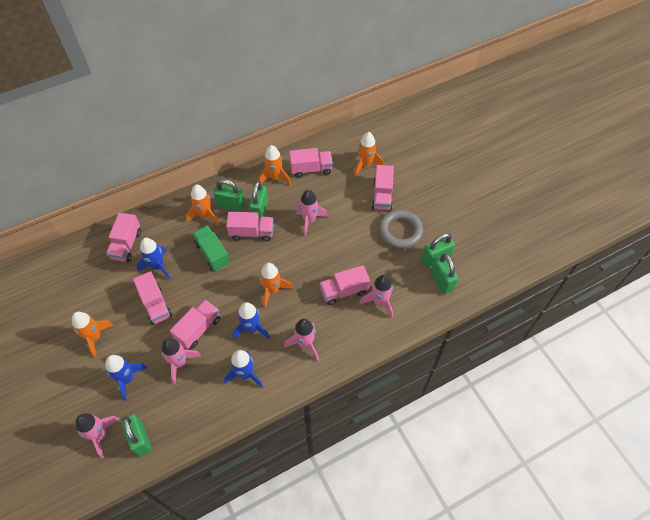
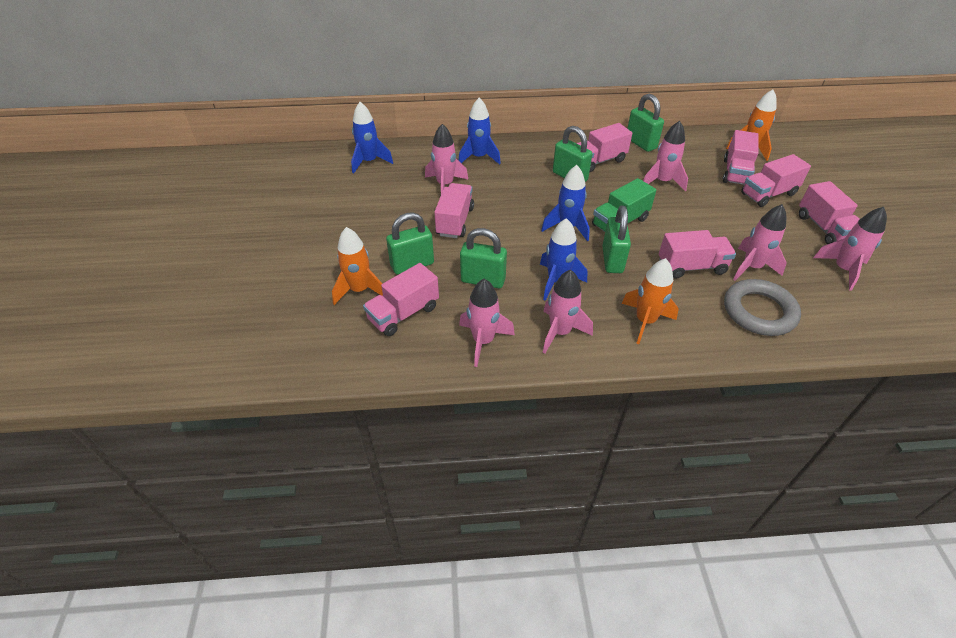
orange rocket: 5 -> 3
pink rocket: 5 -> 6

